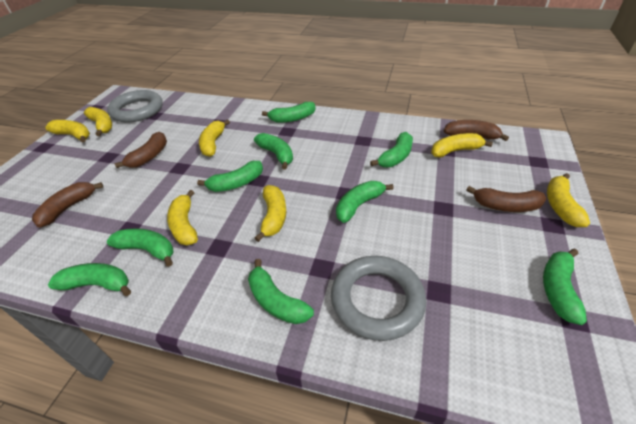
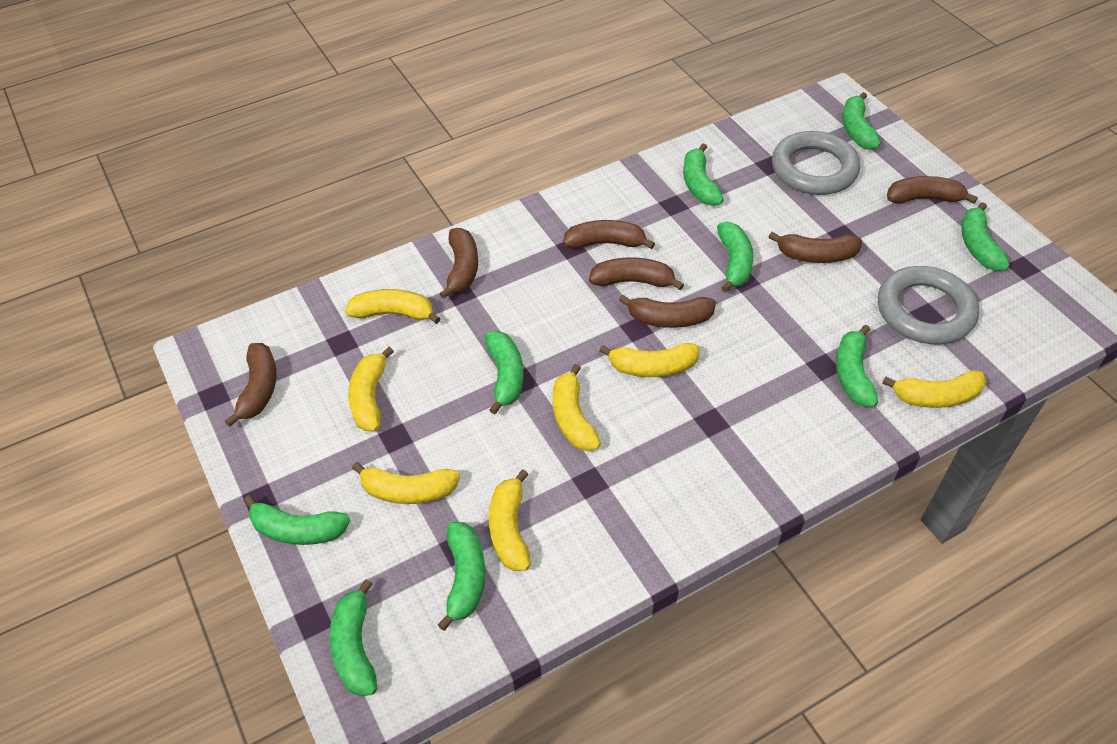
brown banana: 4 -> 7

